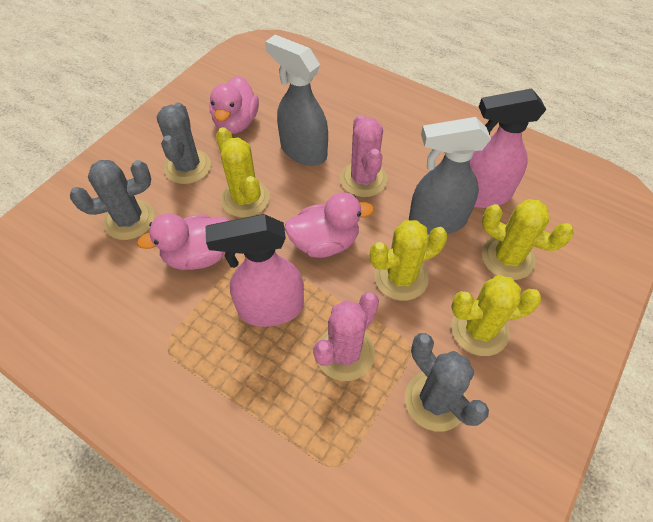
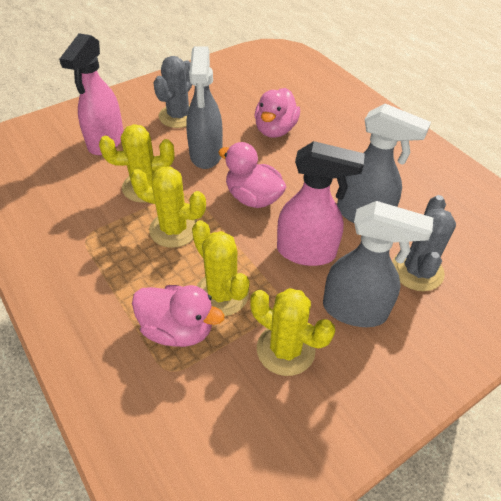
grey cactus: 3 -> 2
grey spray bottle: 2 -> 3
pink cactus: 2 -> 0

